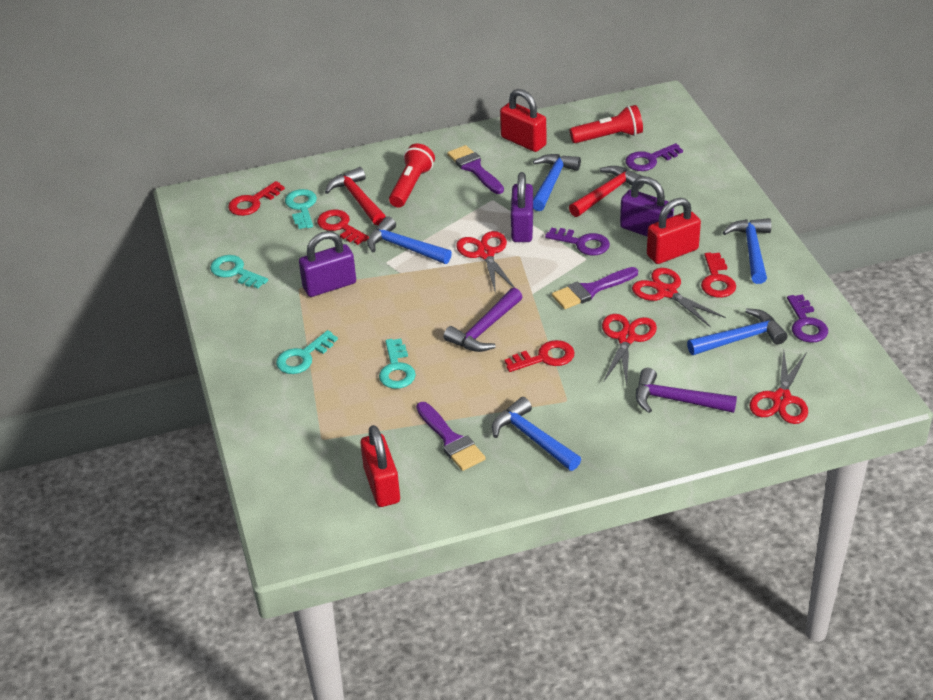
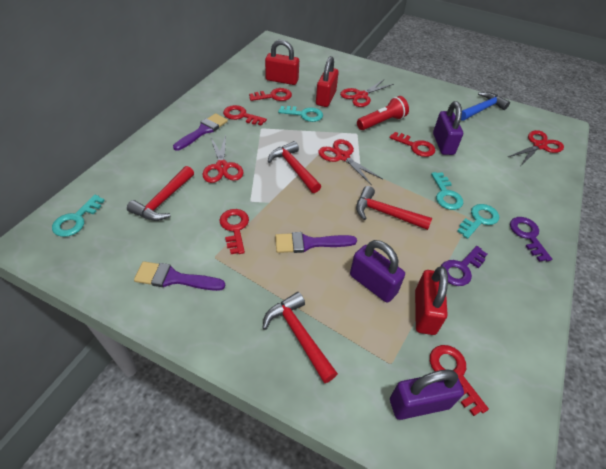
blue hammer: 5 -> 1
purple hammer: 2 -> 0
purple key: 3 -> 2
red flashlight: 2 -> 1
red hammer: 2 -> 4
red key: 4 -> 5

